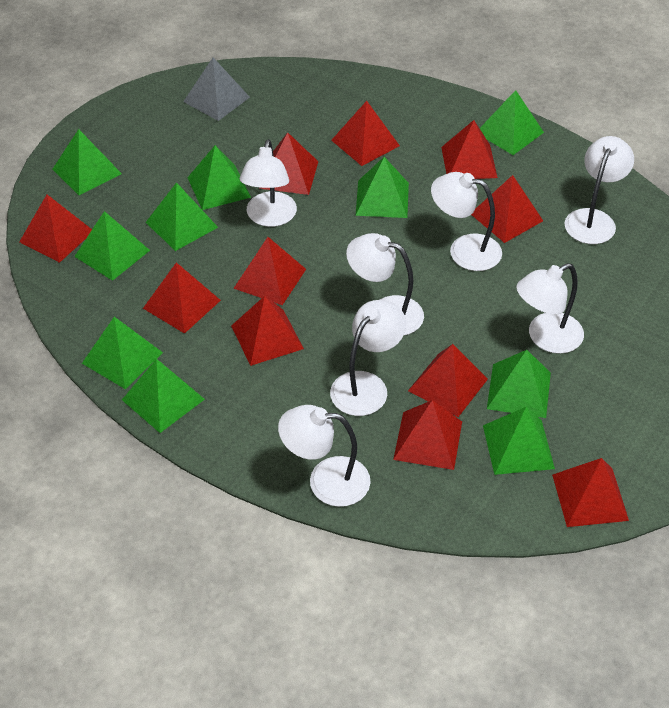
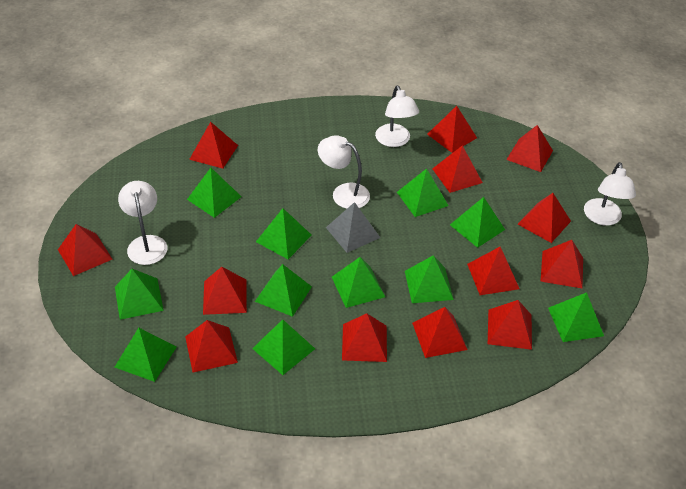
green pyramid: 10 -> 11
red pyramid: 11 -> 13
white lamp: 7 -> 4

